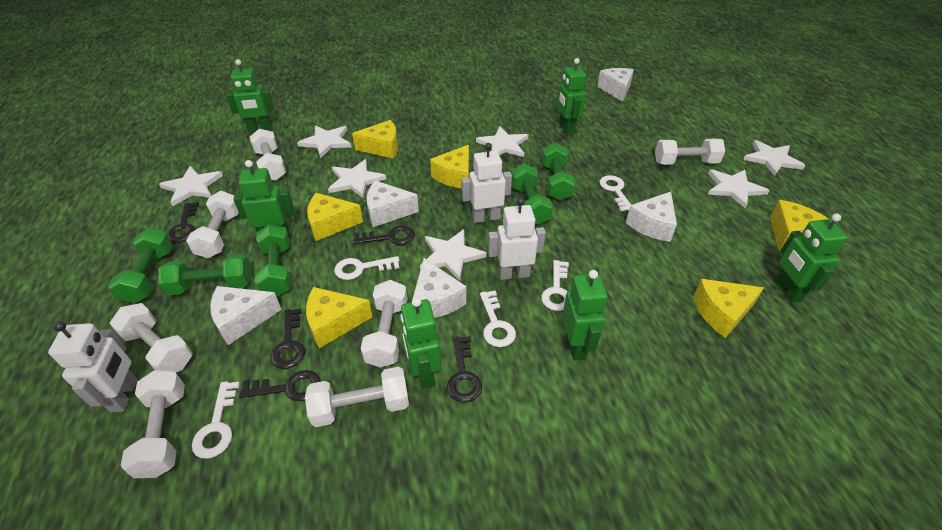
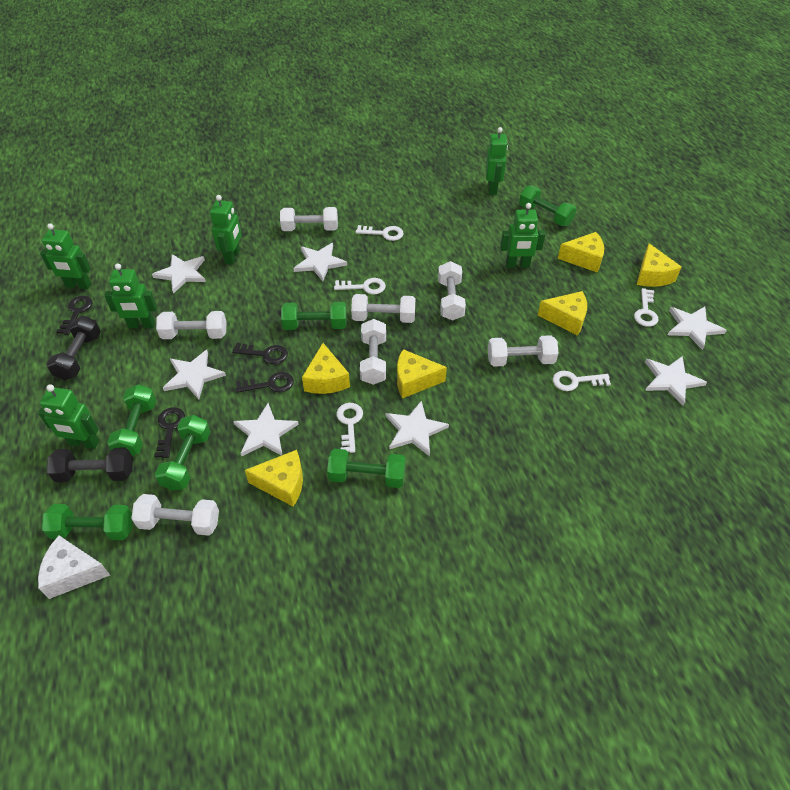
black dumbbell: 0 -> 2
black key: 5 -> 4
green dumbbell: 5 -> 6
white cheese: 5 -> 1
white robot: 3 -> 0

